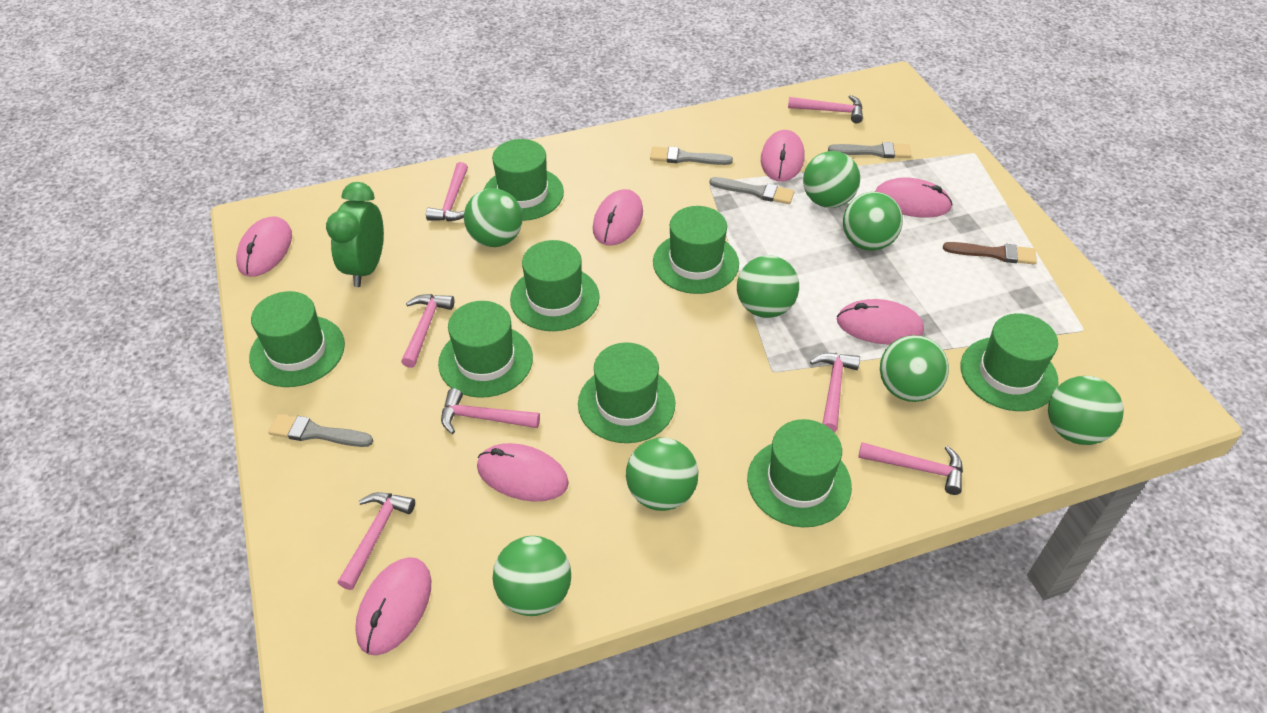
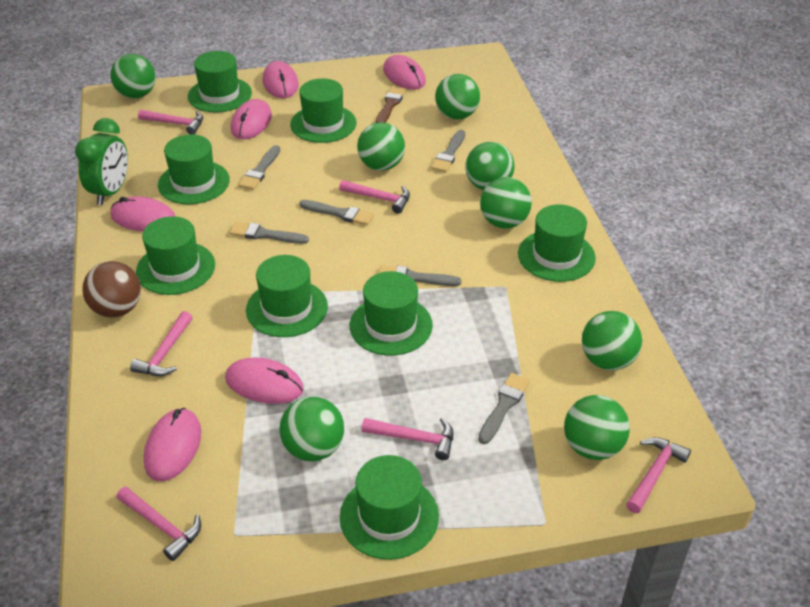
brown ball: 0 -> 1
grey brush: 4 -> 6
pink hammer: 7 -> 6
pink mouse: 7 -> 6

